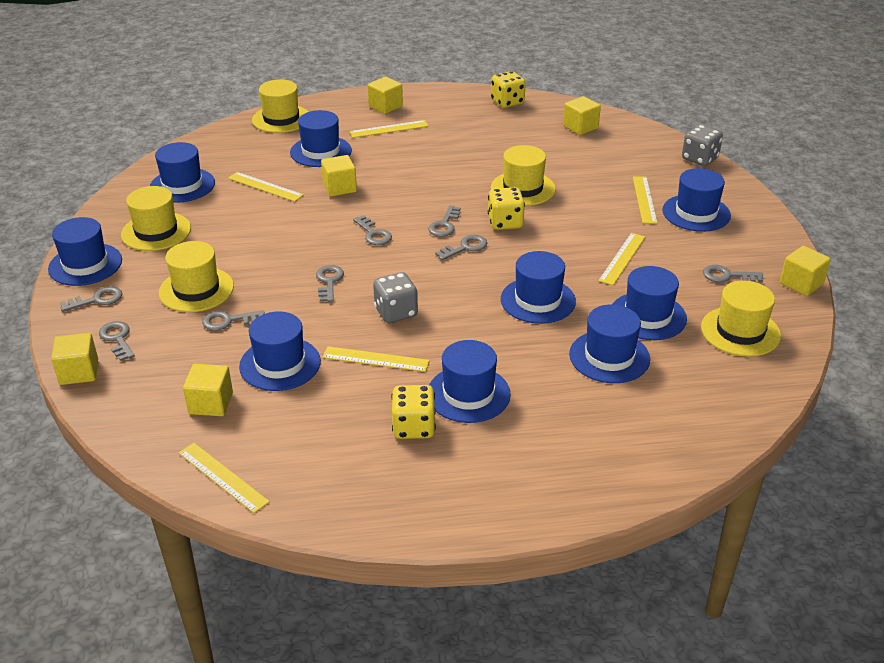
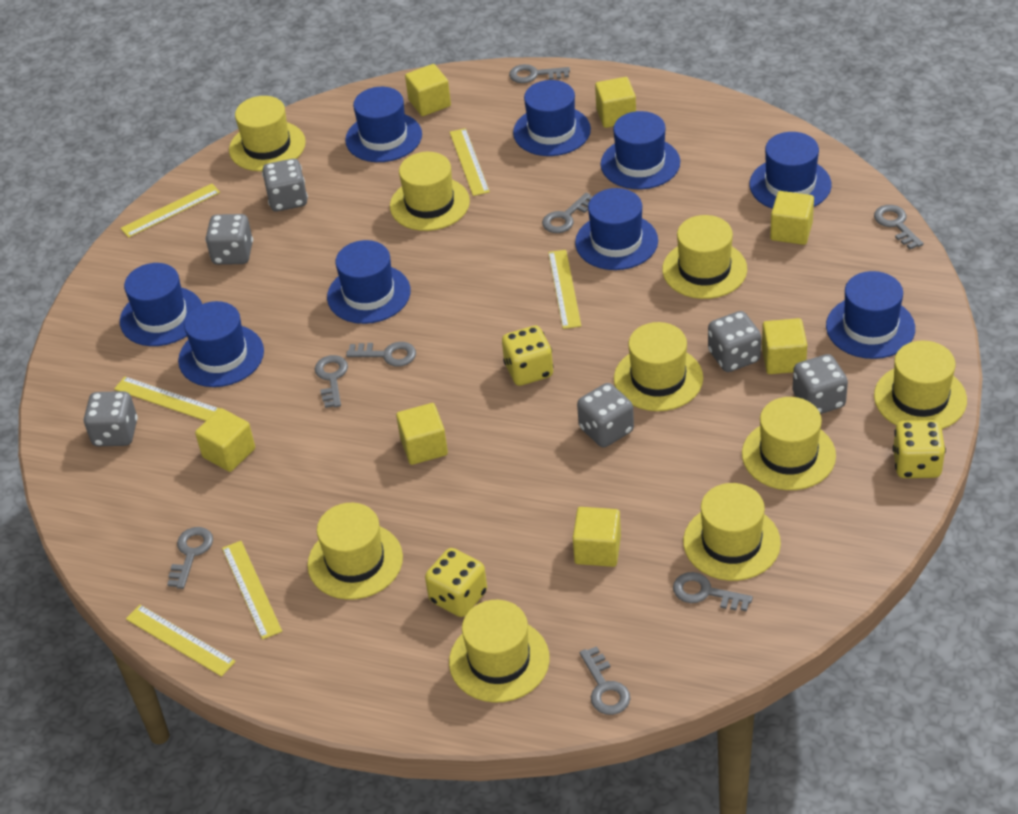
grey dice: 2 -> 6
yellow cube: 6 -> 7
yellow hat: 5 -> 9

